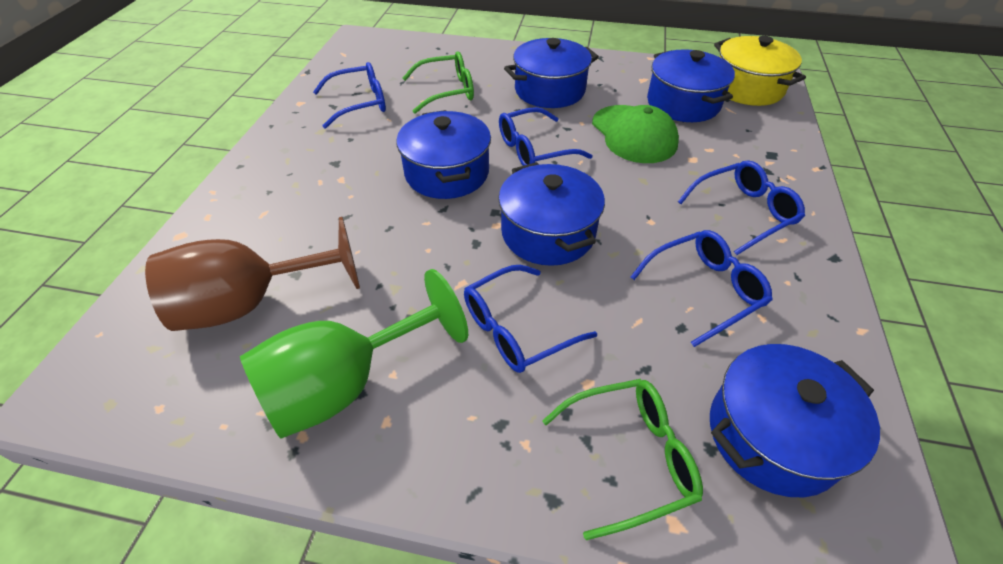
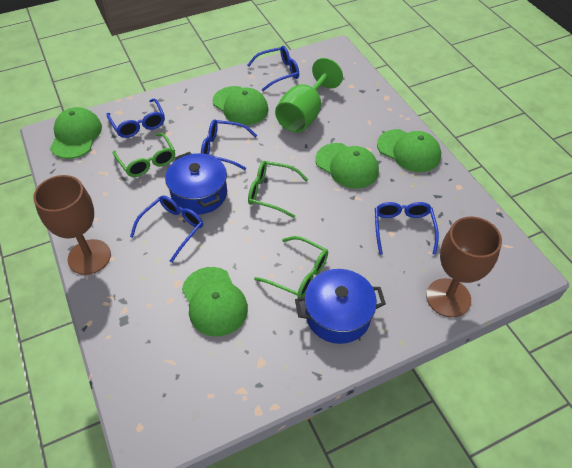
blue pot: 5 -> 2
brown goblet: 1 -> 2
green cap: 1 -> 5
green glasses: 2 -> 3
yellow pot: 1 -> 0

